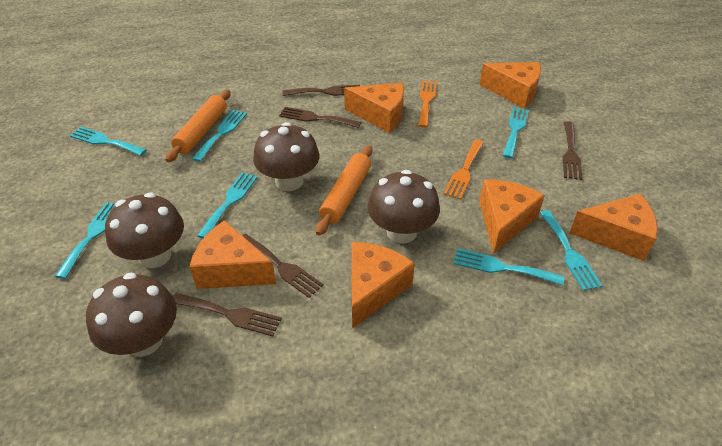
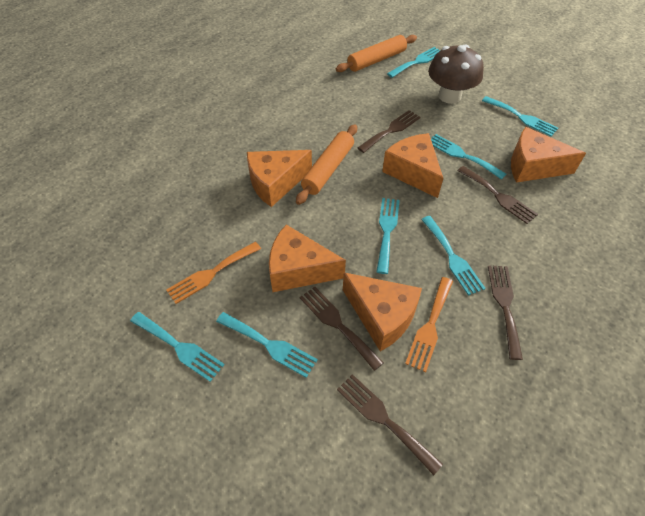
brown mushroom: 4 -> 1
orange cheese: 6 -> 5

